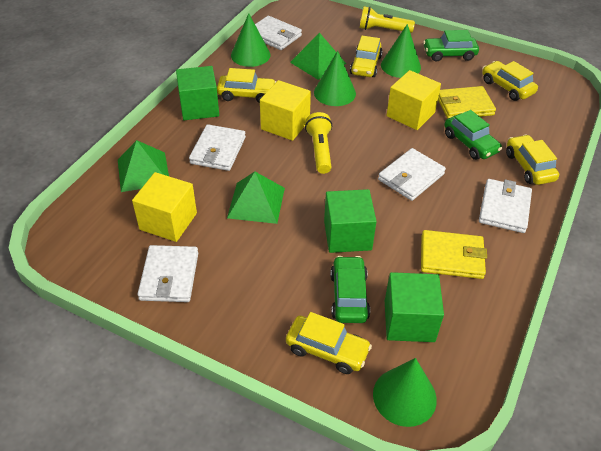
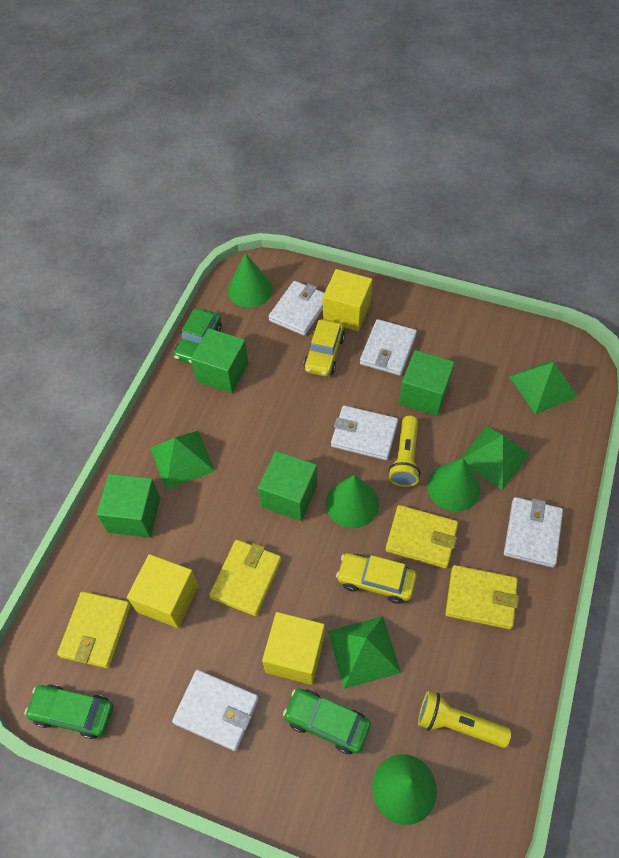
green cube: 3 -> 4
green pyramid: 3 -> 4
yellow car: 5 -> 2
yellow wallet: 2 -> 4

